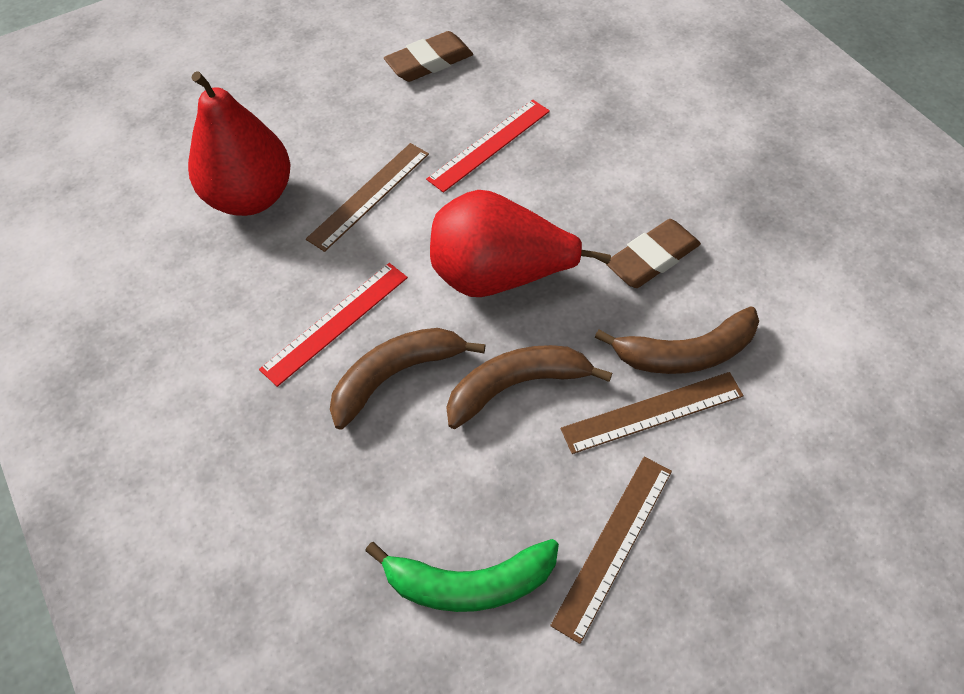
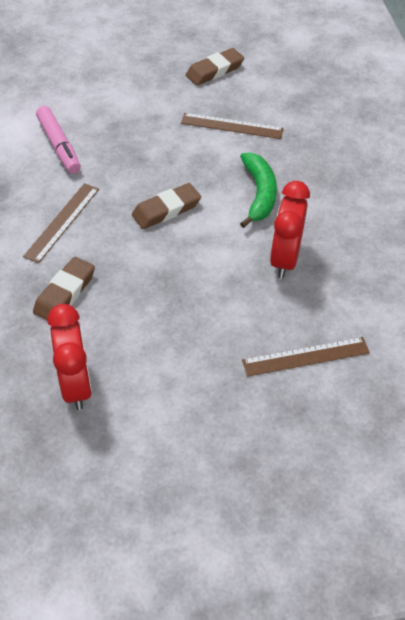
brown banana: 3 -> 0
brown eraser: 2 -> 3
pink marker: 0 -> 1
red clock: 0 -> 2
red pear: 2 -> 0
red ruler: 2 -> 0

